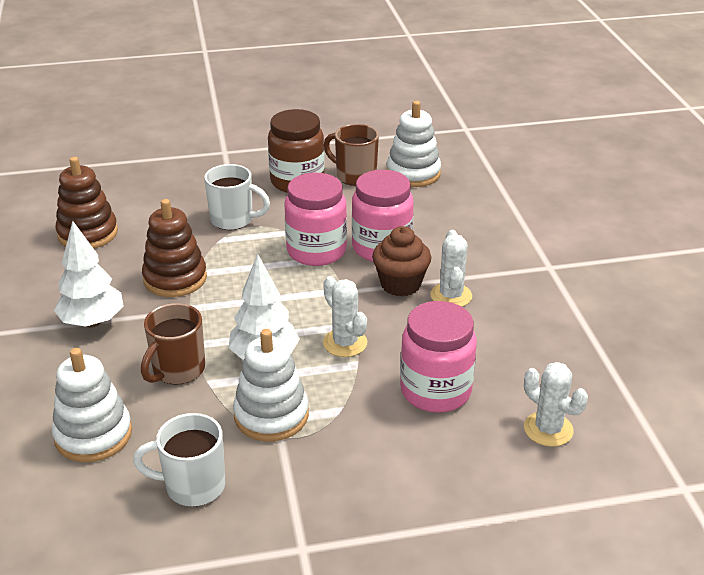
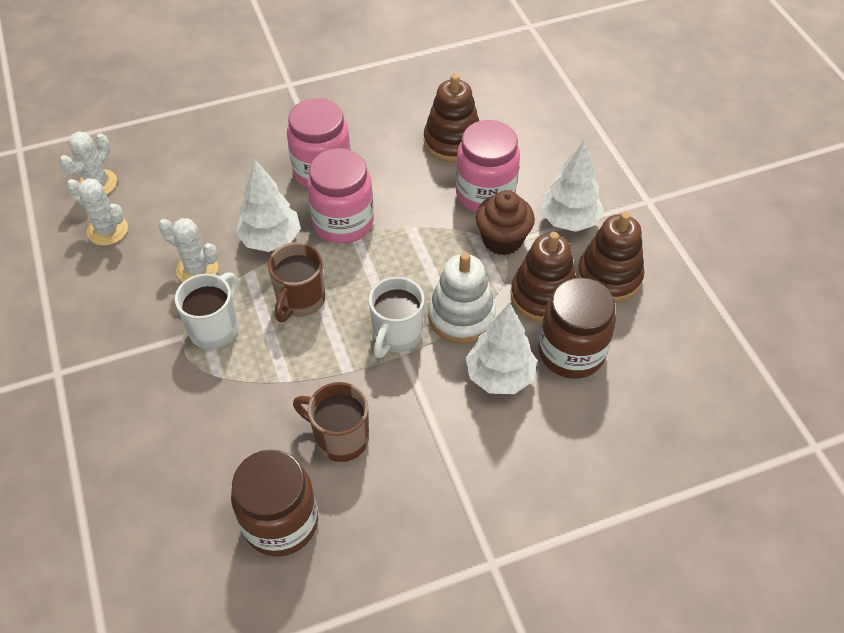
brown jar: 1 -> 2
brown stacking toy: 2 -> 3
white stacking toy: 3 -> 1
white tree: 2 -> 3

